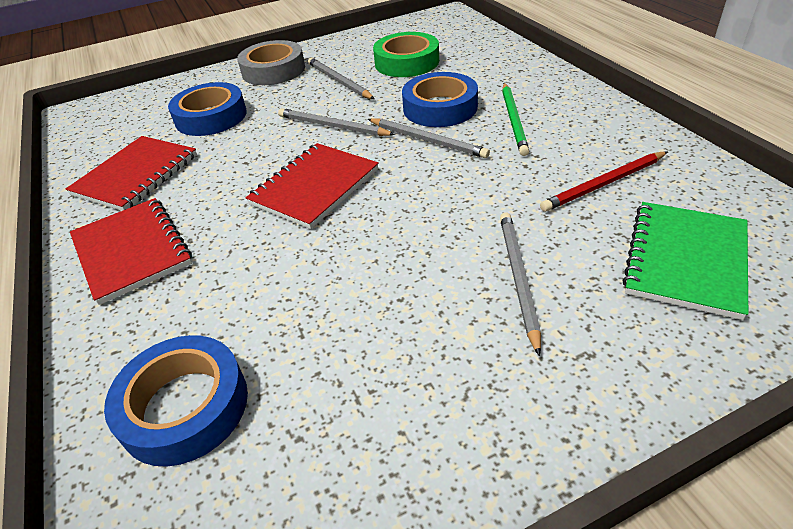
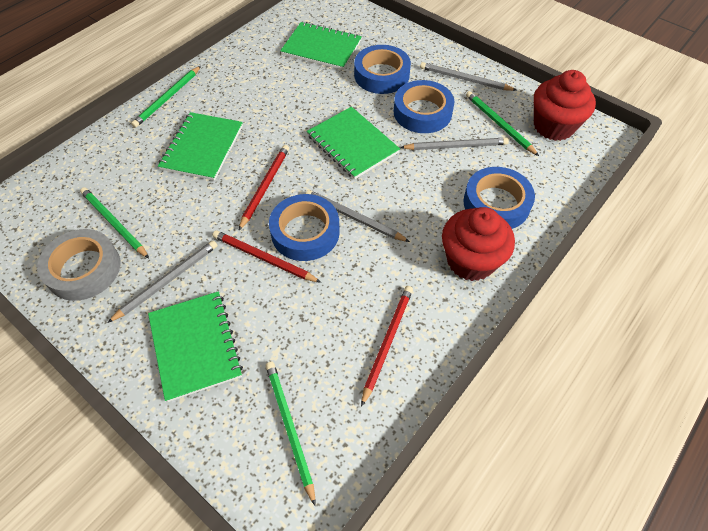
blue tape: 3 -> 4
green notebook: 1 -> 4
green pencil: 1 -> 4
green tape: 1 -> 0
red cupcake: 0 -> 2
red notebook: 3 -> 0
red pencil: 1 -> 3

